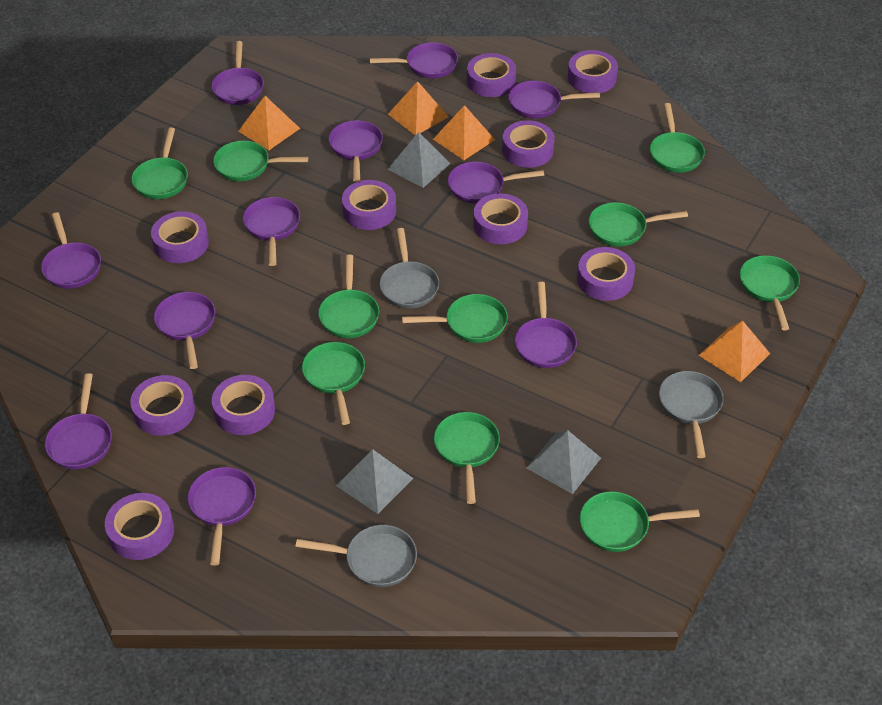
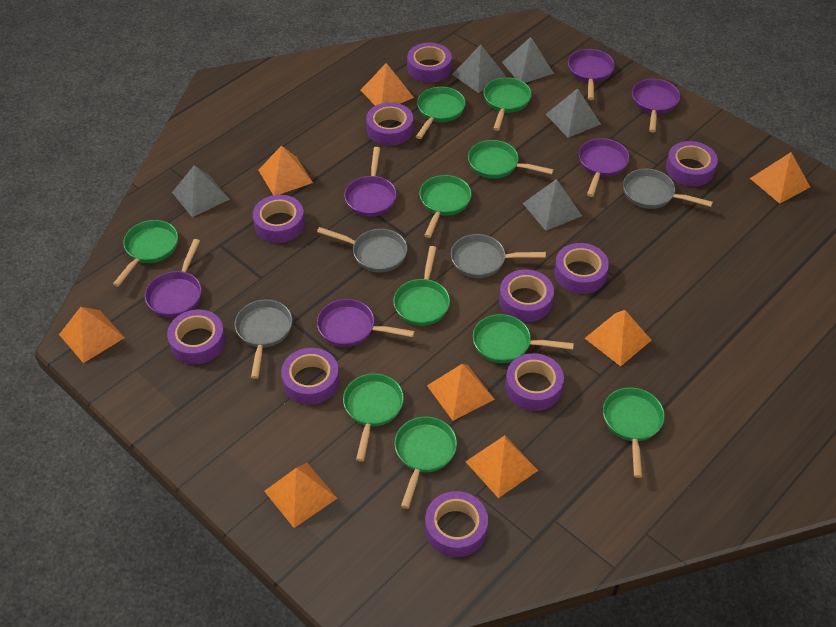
grey pan: 3 -> 4
grey pyramid: 3 -> 5
orange pyramid: 4 -> 8
purple pan: 11 -> 6

